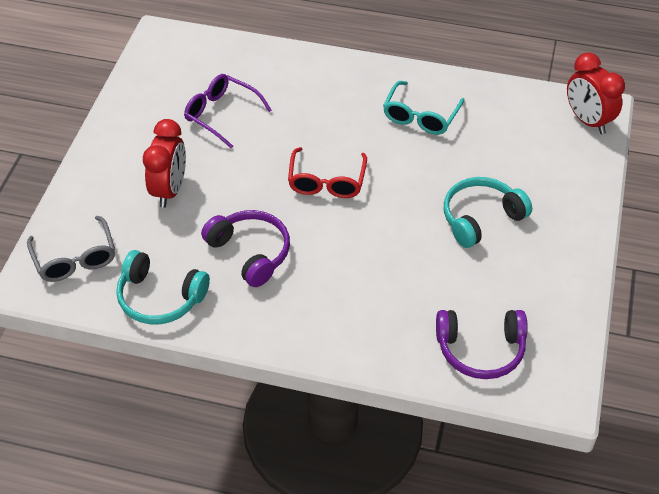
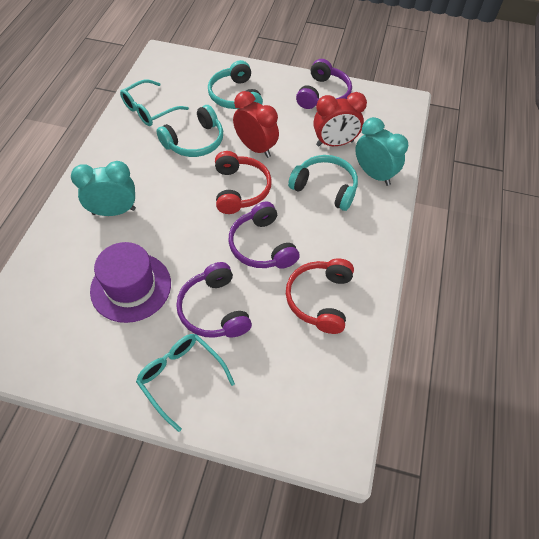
grey glasses: 1 -> 0
purple glasses: 1 -> 0
purple hat: 0 -> 1
purple headphones: 2 -> 3
red glasses: 1 -> 0
red headphones: 0 -> 2
turquoise clock: 0 -> 2
turquoise glasses: 1 -> 2
turquoise headphones: 2 -> 3

